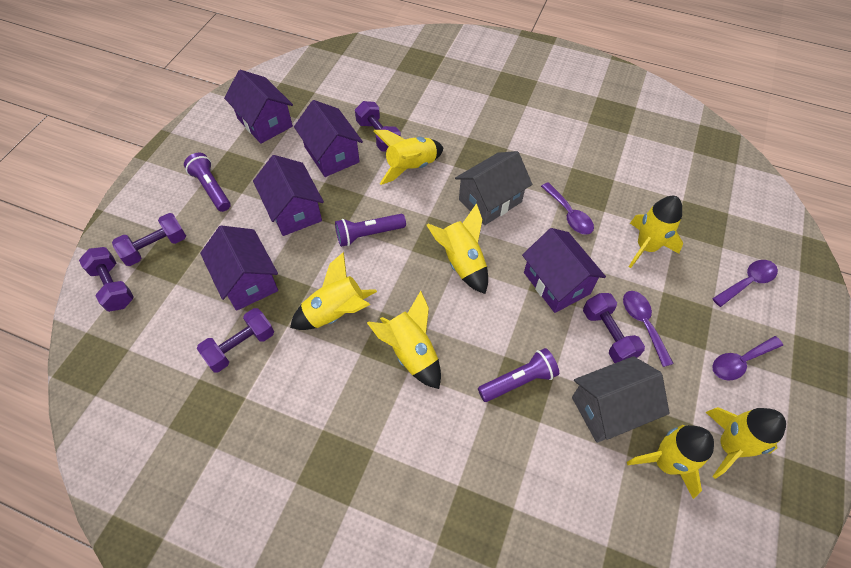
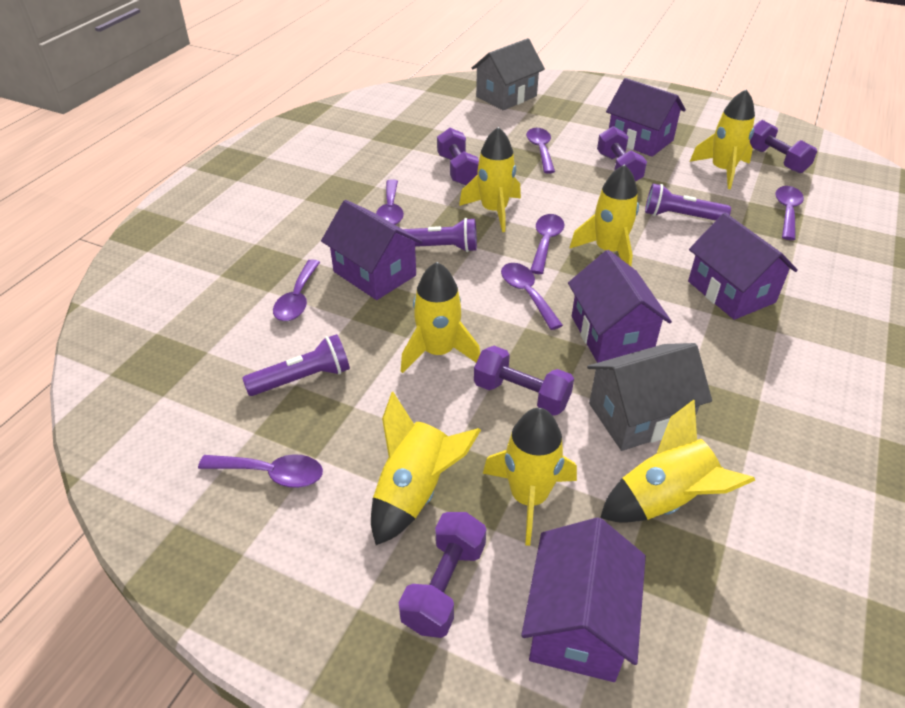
purple spoon: 4 -> 7

